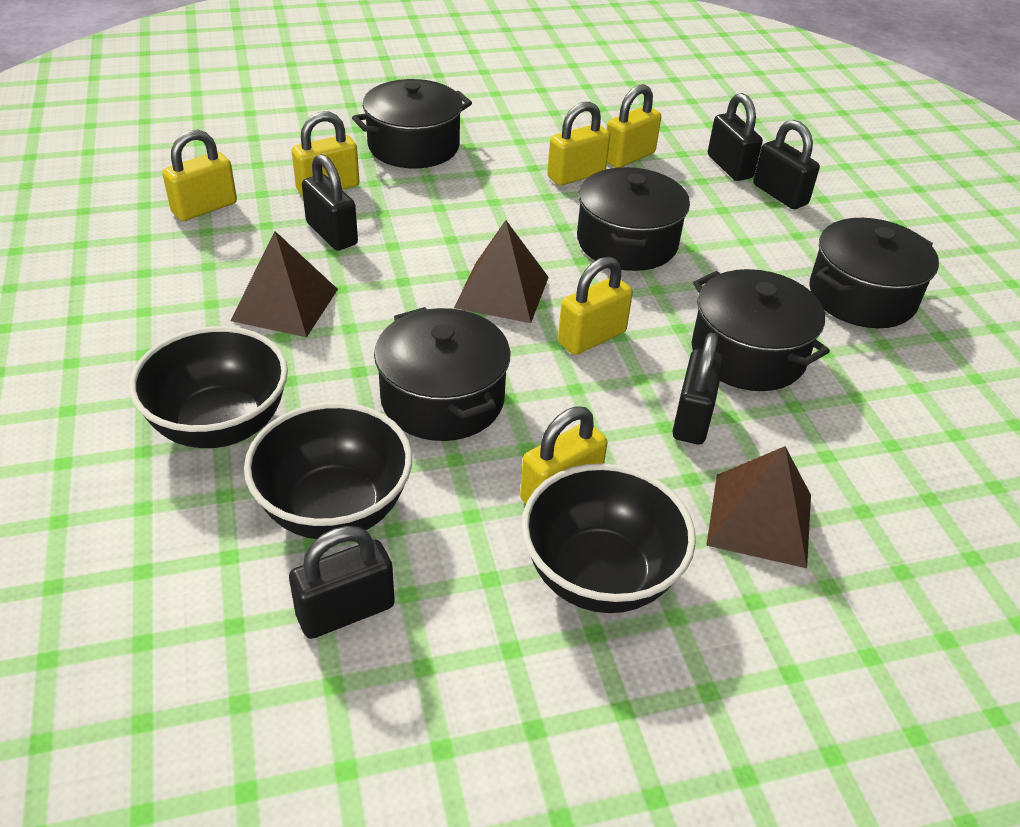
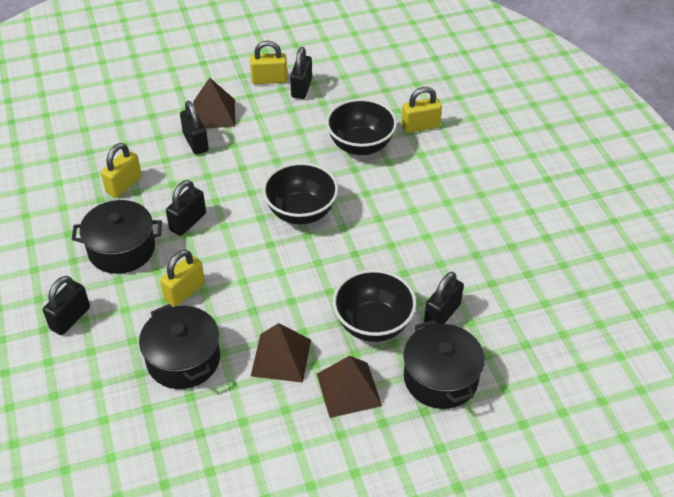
black pot: 5 -> 3
yellow padlock: 6 -> 4

